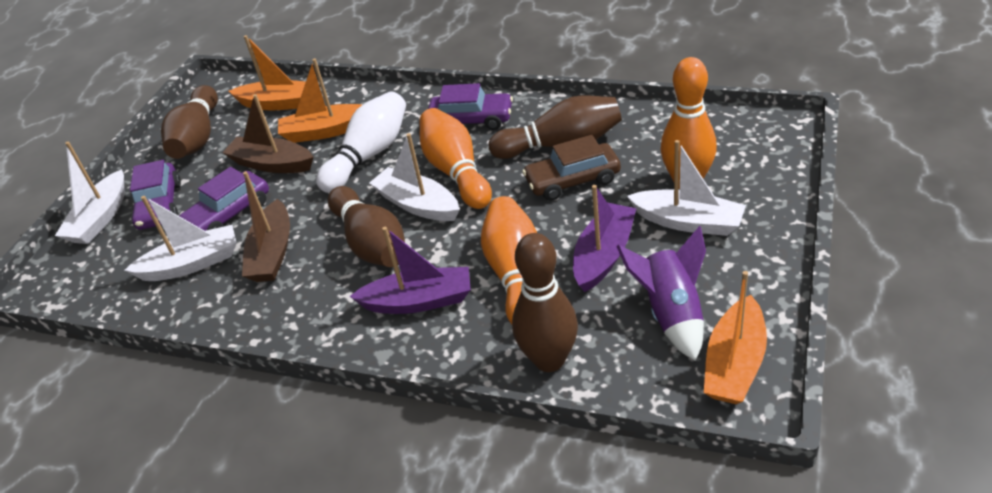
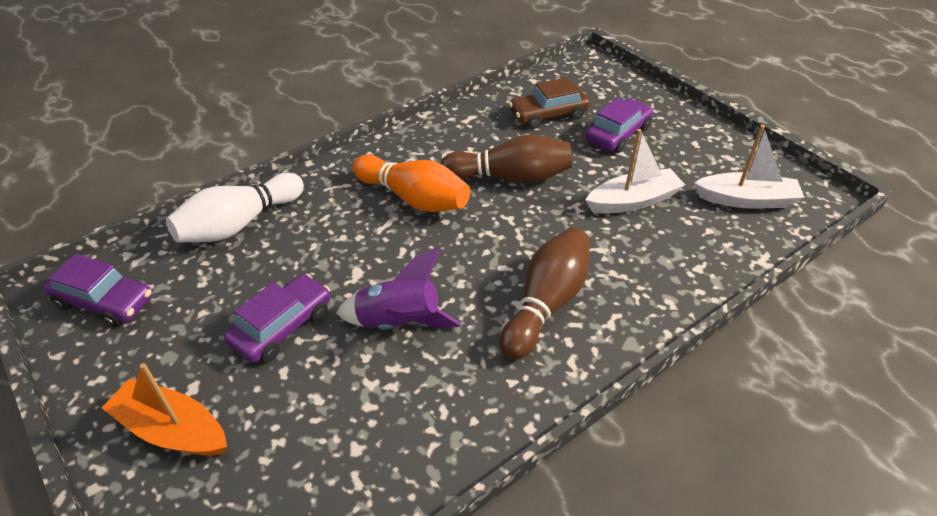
brown boat: 2 -> 0
brown bowling pin: 4 -> 2
orange boat: 3 -> 1
orange bowling pin: 3 -> 1
purple boat: 2 -> 0
white boat: 4 -> 2

